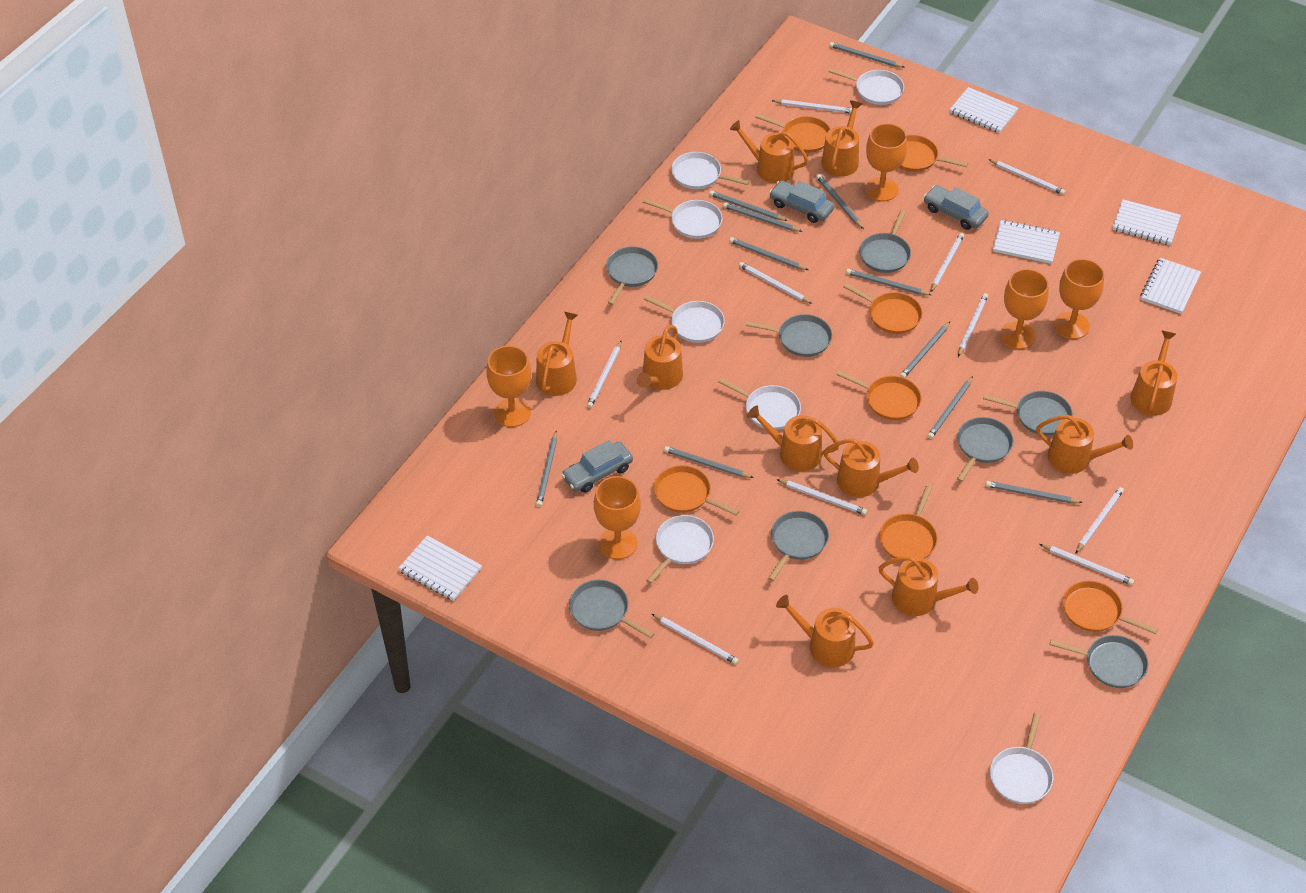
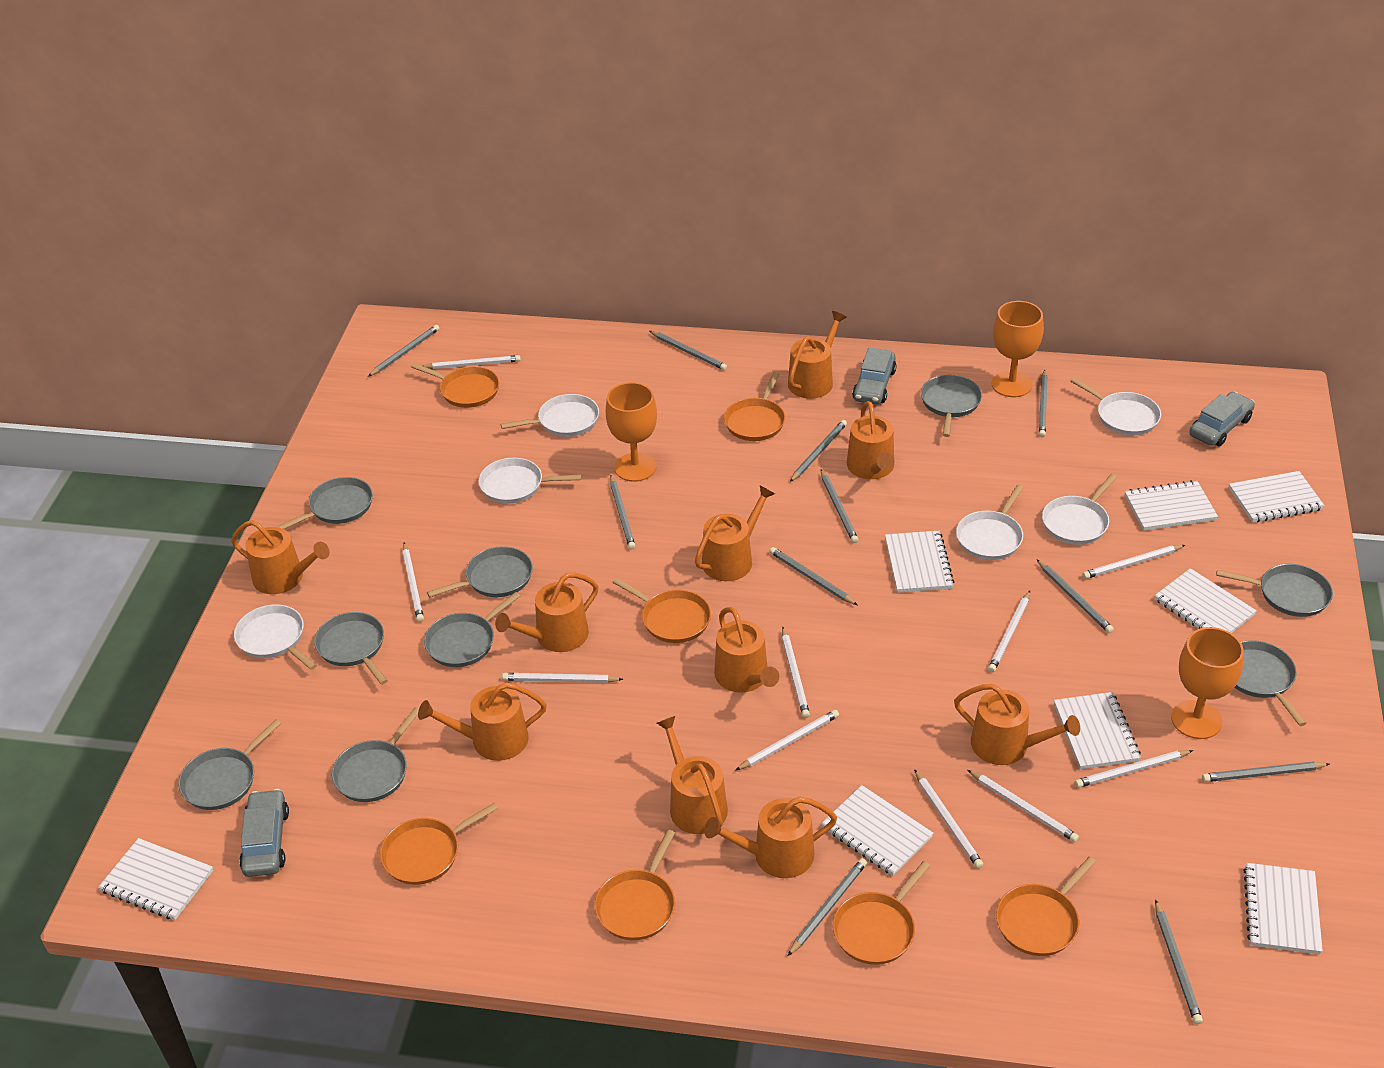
grey pan: 8 -> 9
orange goblet: 5 -> 3
white notebook: 5 -> 8
white pan: 7 -> 6

